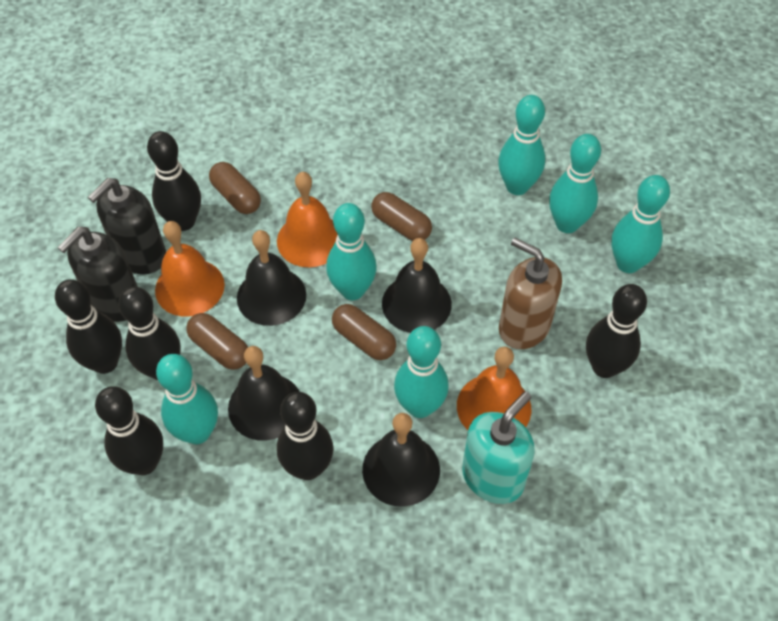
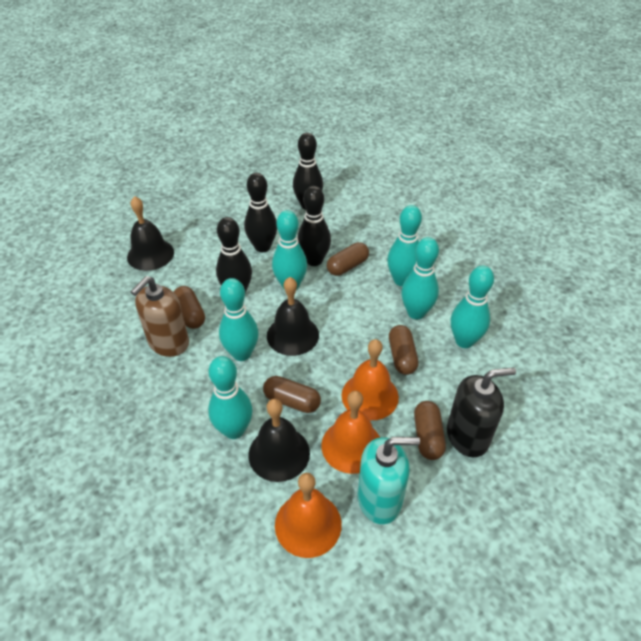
black bell: 4 -> 3
black bowling pin: 6 -> 4
black soap dispenser: 2 -> 1
brown capsule: 4 -> 5

